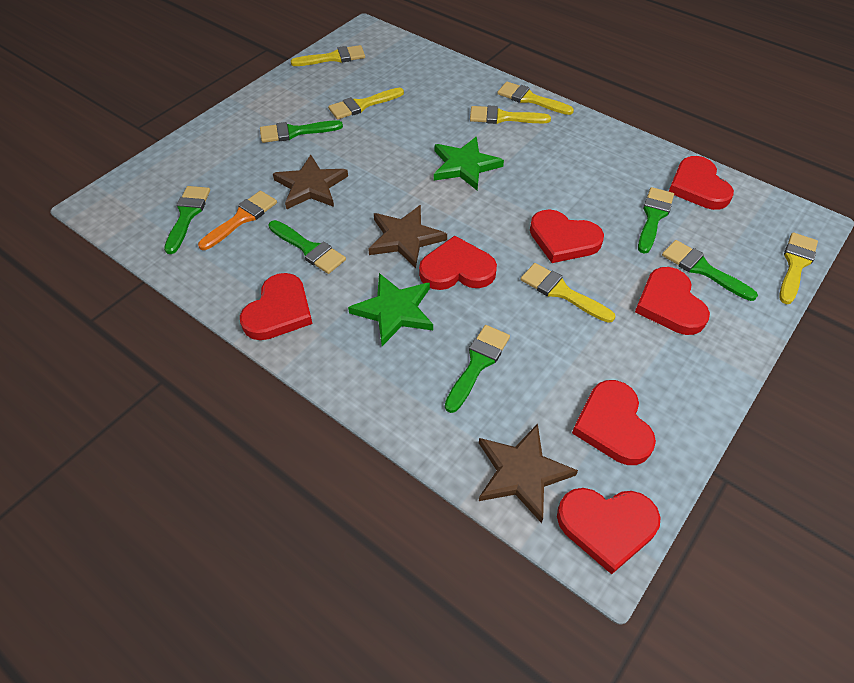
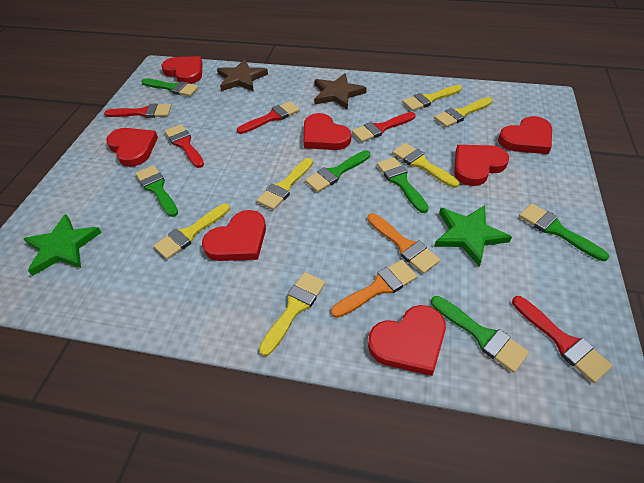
brown star: 3 -> 2
orange brush: 1 -> 2
red brush: 0 -> 5

